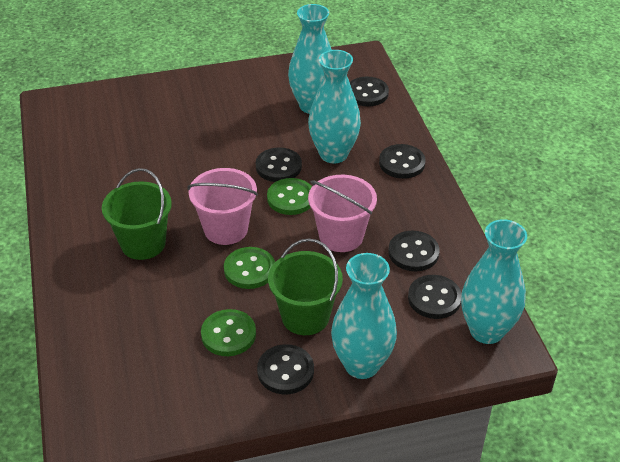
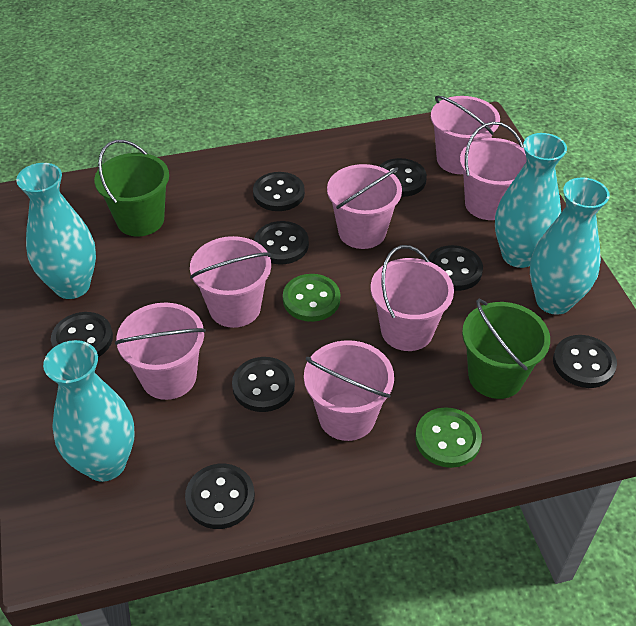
black button: 6 -> 8
green button: 3 -> 2
pink bucket: 2 -> 7

